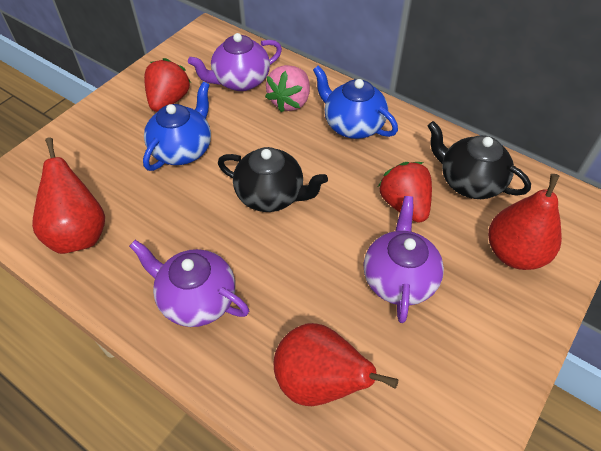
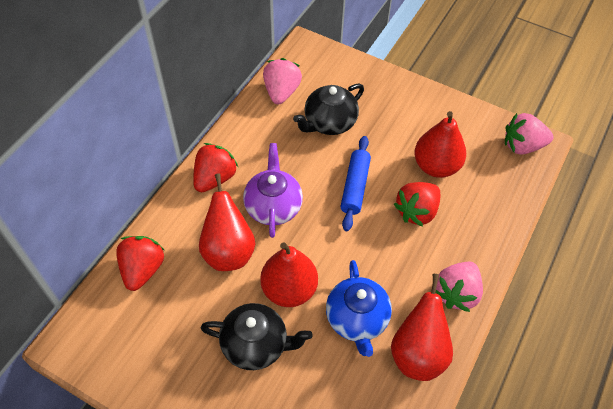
blue rolling pin: 0 -> 1
blue teapot: 2 -> 1
pink strawberry: 1 -> 3
purple teapot: 3 -> 1
red pear: 3 -> 4
red strawberry: 2 -> 3

